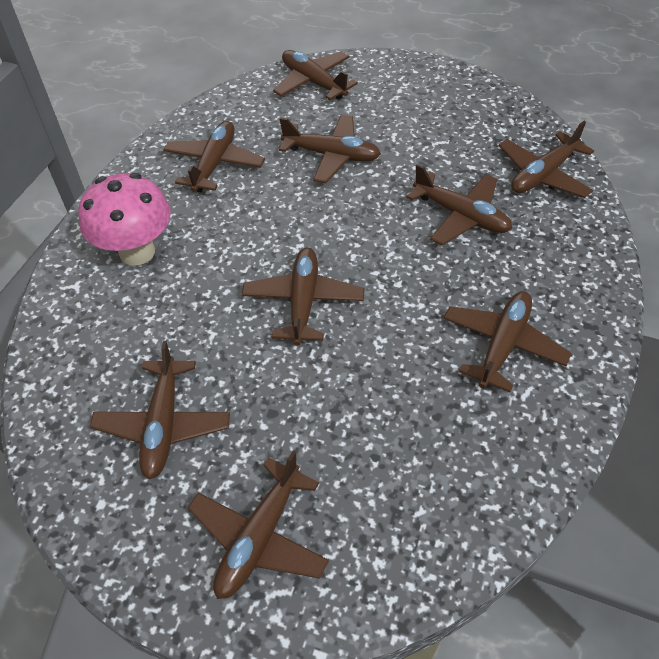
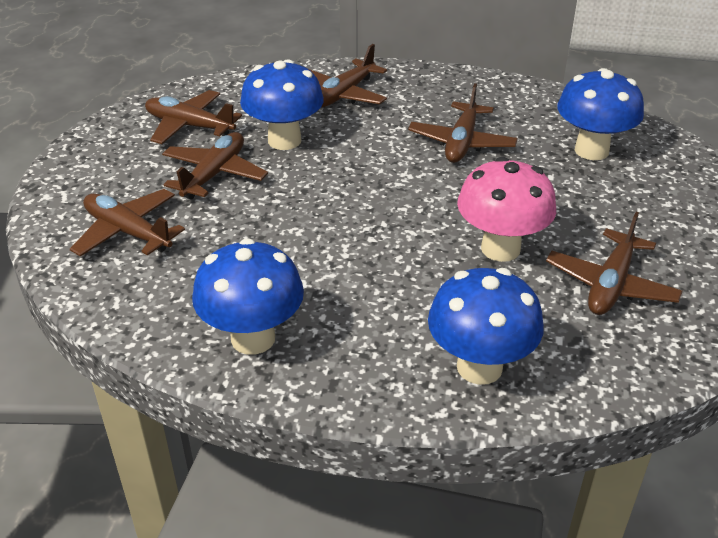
blue mushroom: 0 -> 4
brown plane: 9 -> 6

